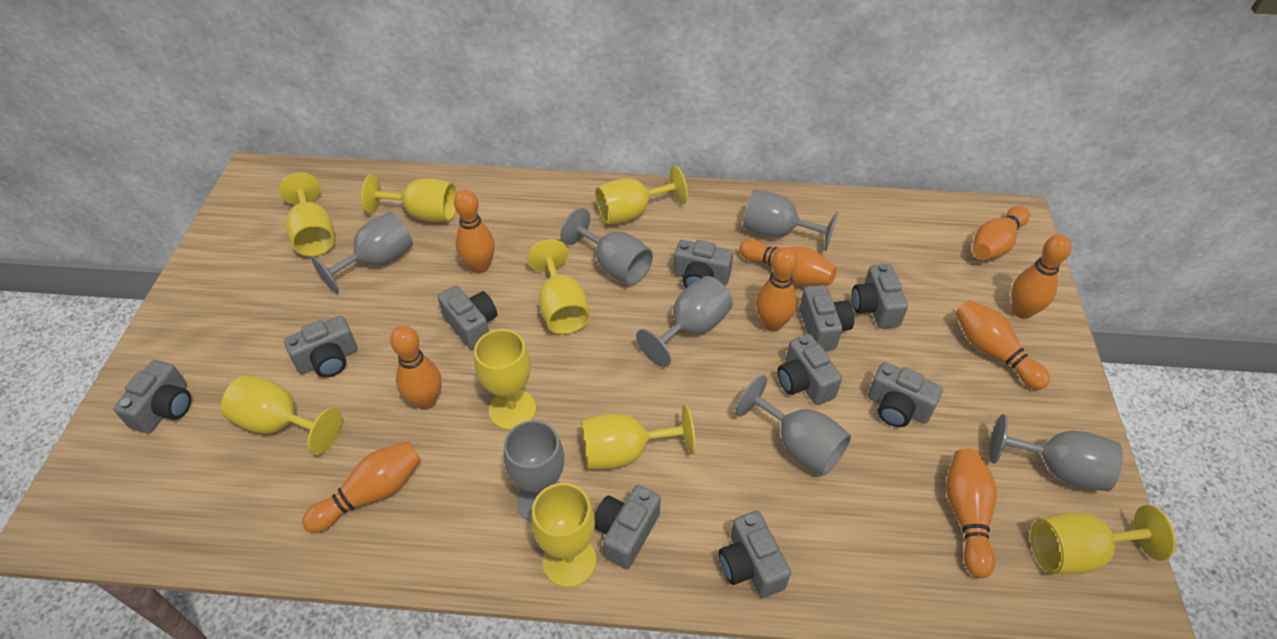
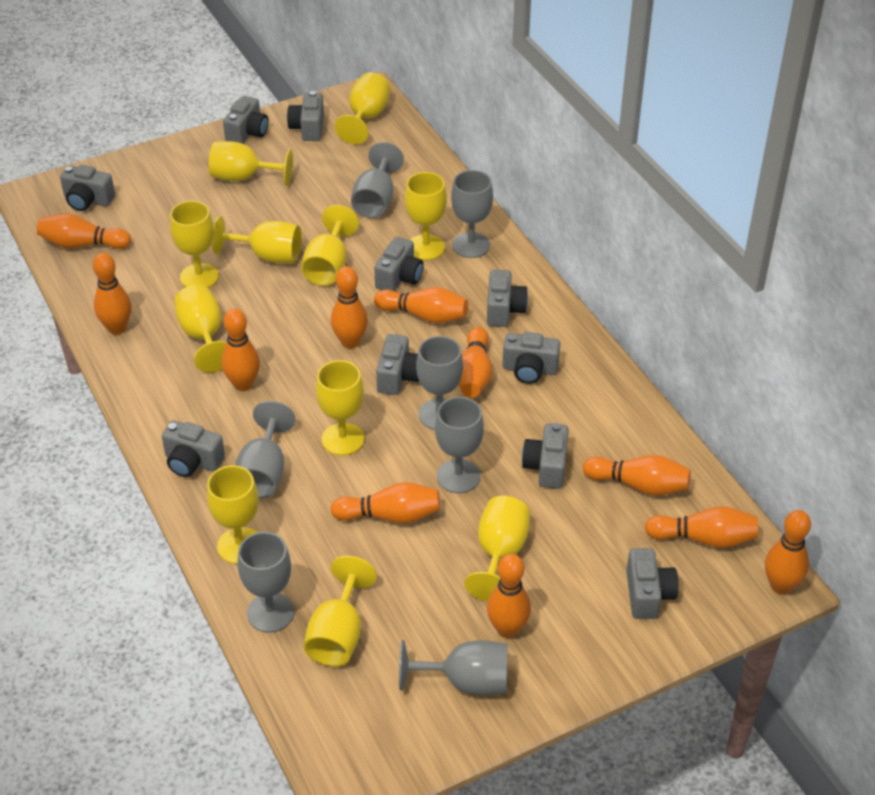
orange bowling pin: 9 -> 11
yellow goblet: 9 -> 11

